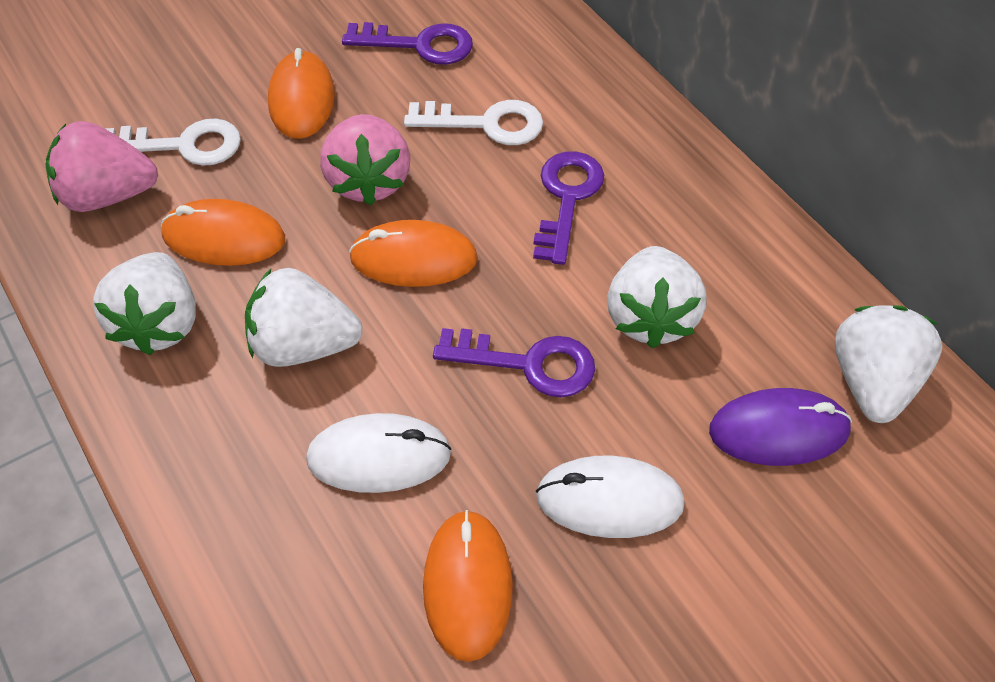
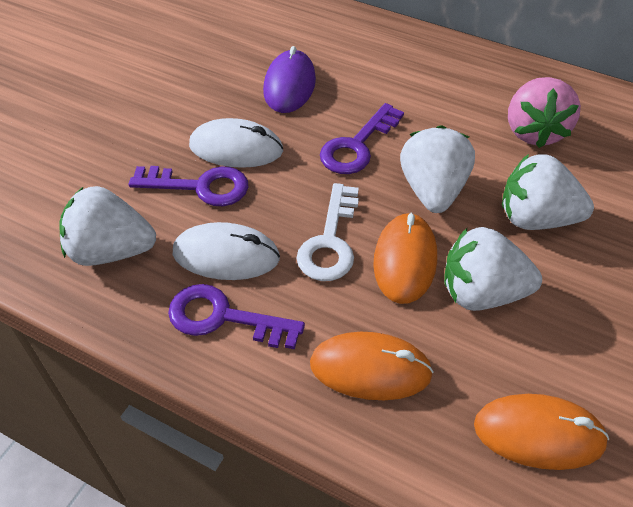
orange mouse: 4 -> 3
pink strawberry: 2 -> 1
white key: 2 -> 1

